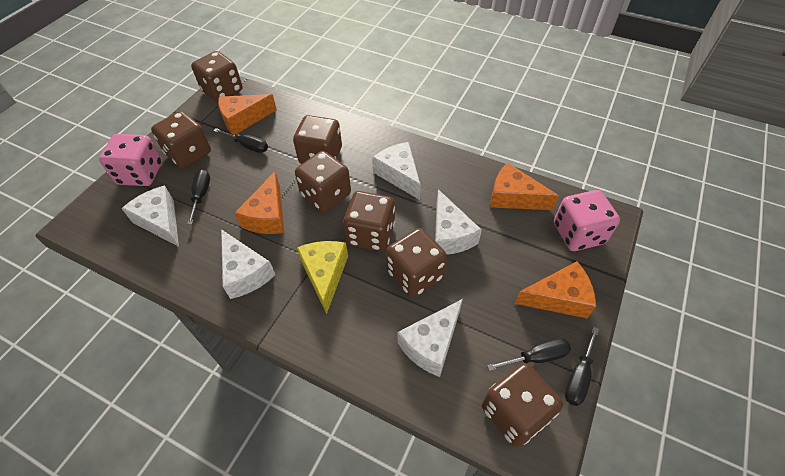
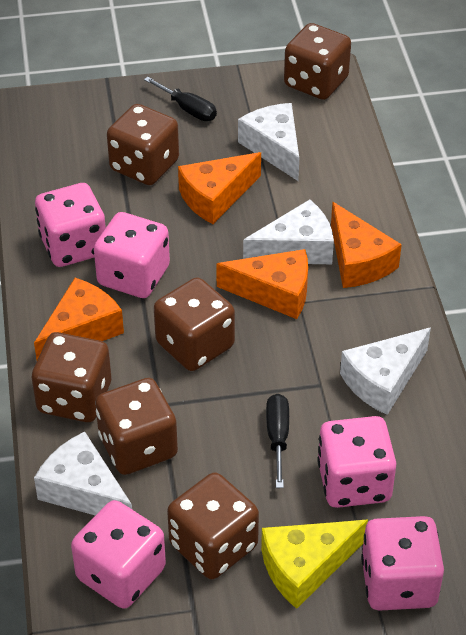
black screwdriver: 4 -> 2
brown dice: 7 -> 6
pink dice: 2 -> 5
white cheese: 5 -> 4

